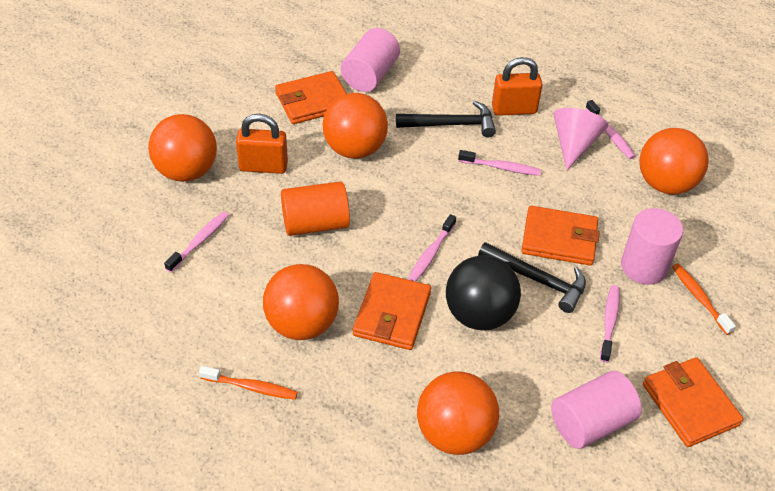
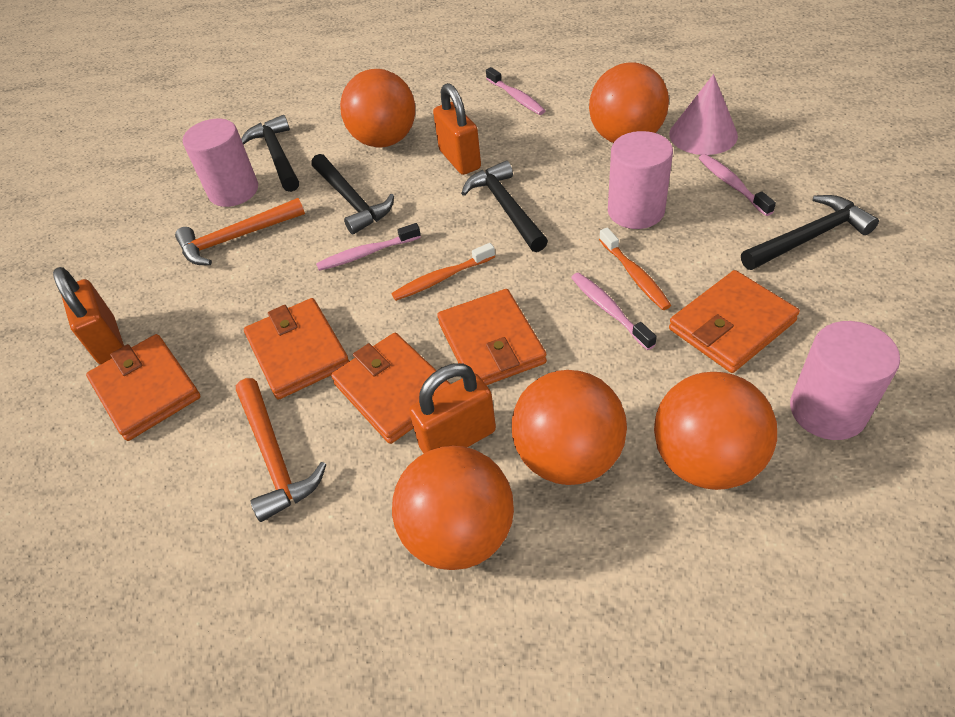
black ball: 1 -> 0
black hammer: 2 -> 4
orange cylinder: 1 -> 0
orange hammer: 0 -> 2
orange padlock: 2 -> 3
orange wallet: 4 -> 5
pink toothbrush: 5 -> 4

